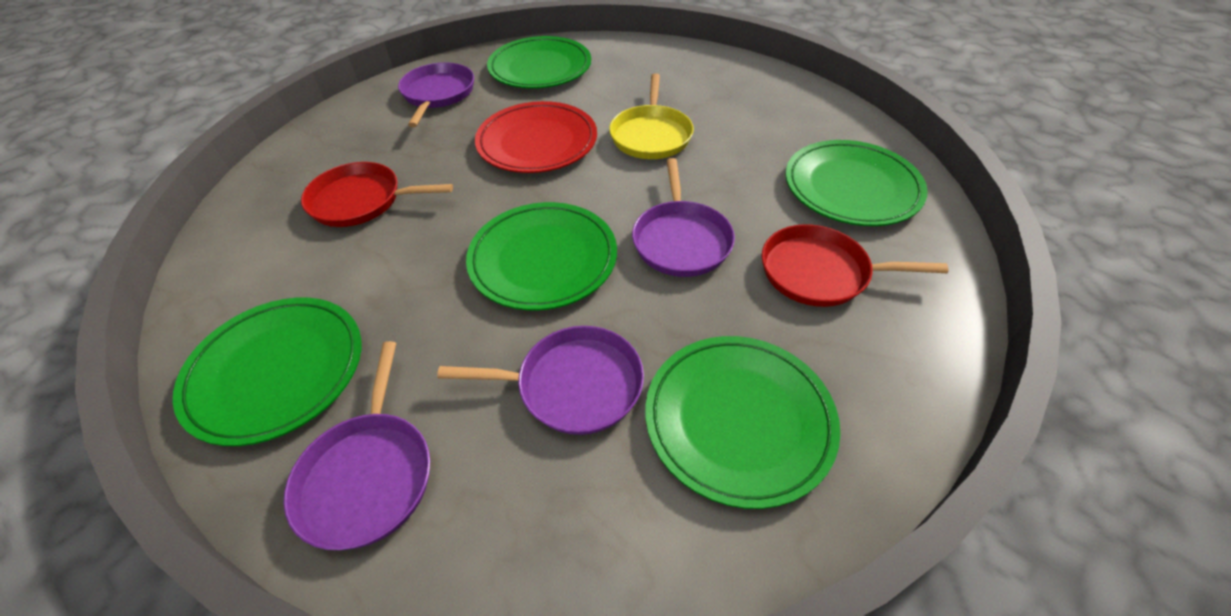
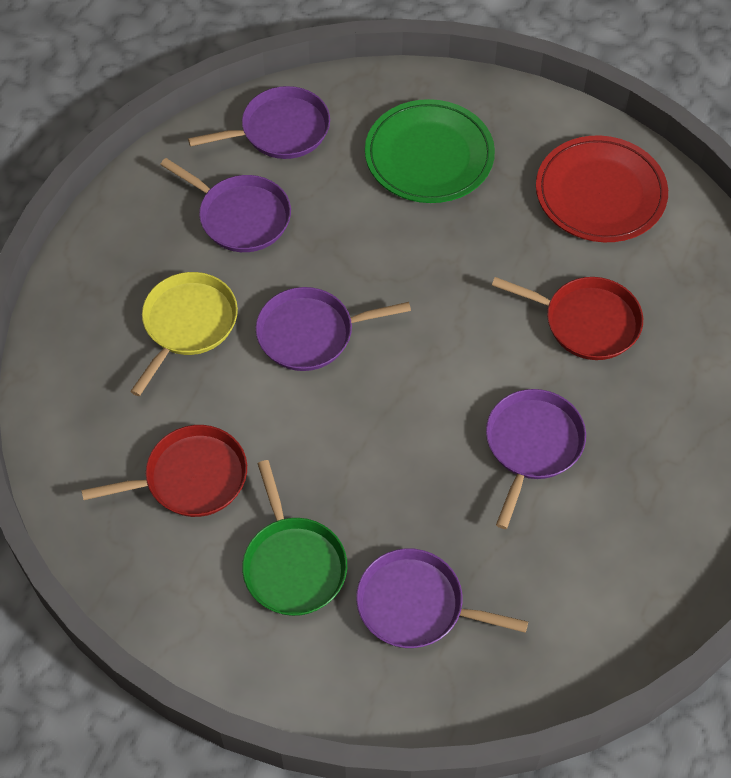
green pan: 0 -> 1
green plate: 5 -> 1
purple pan: 4 -> 5

